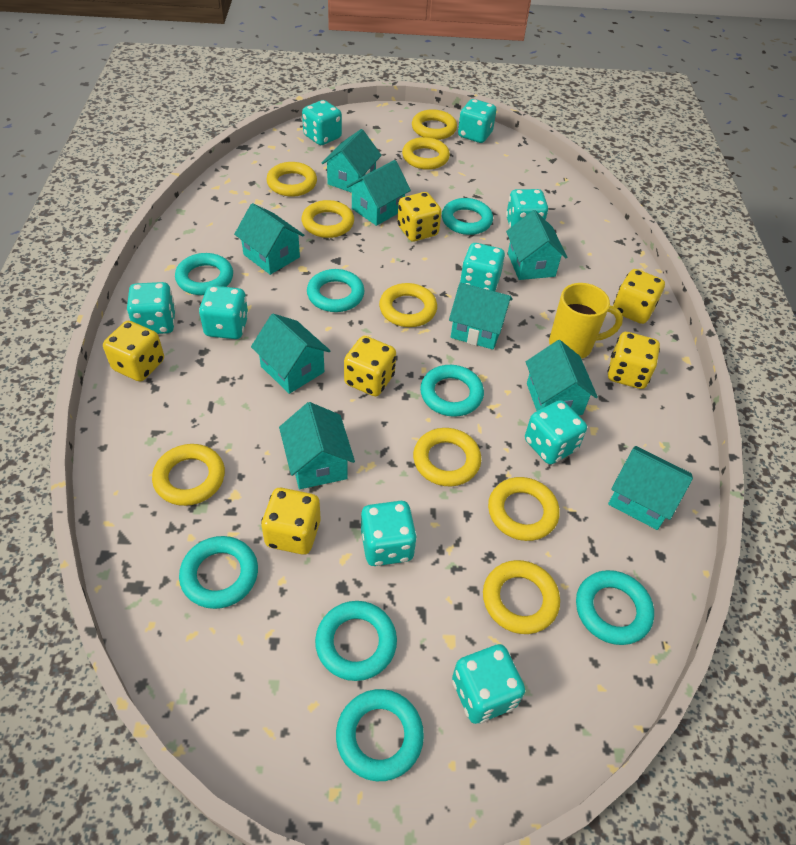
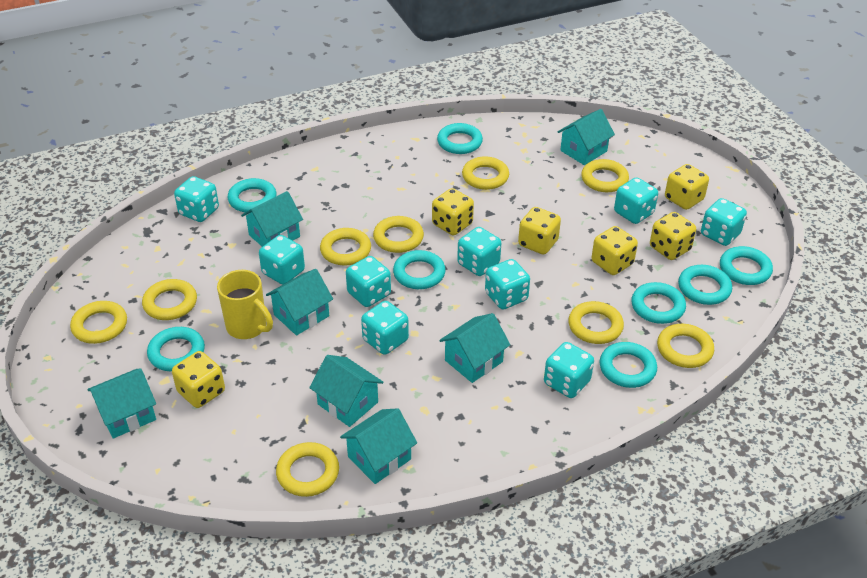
turquoise house: 9 -> 7

